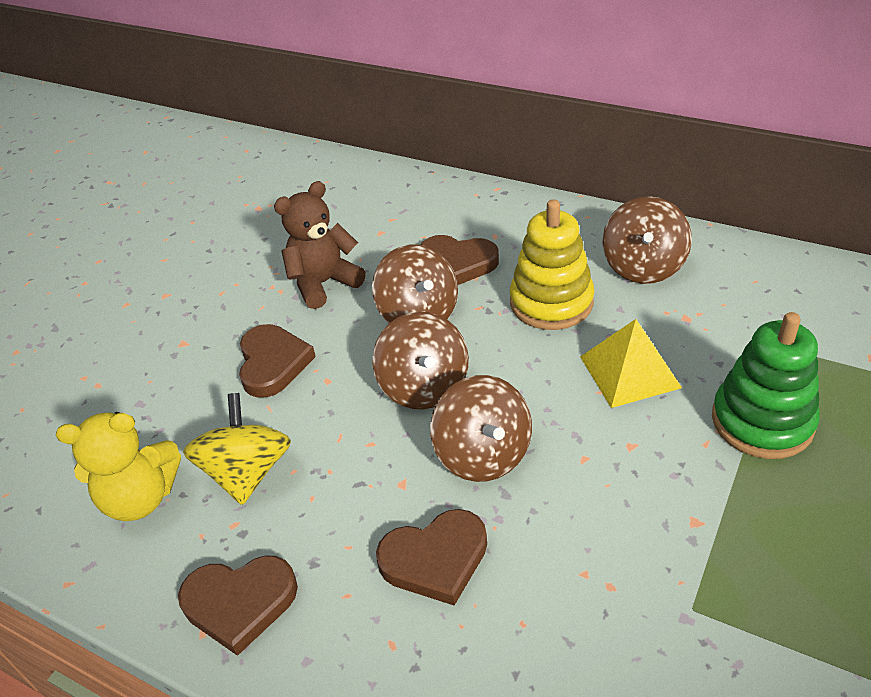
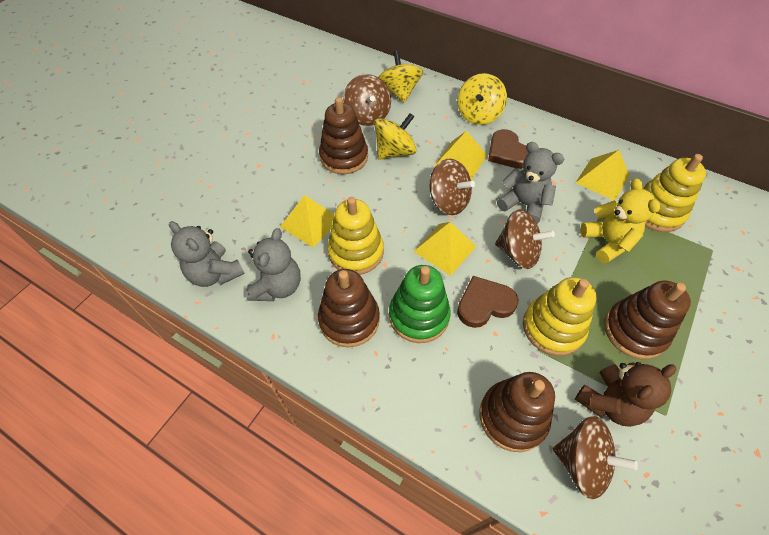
brown heart: 4 -> 2
brown stacking toy: 0 -> 4
grey teddy bear: 0 -> 3
yellow pyramid: 1 -> 4
yellow spinning top: 1 -> 3
yellow stacking toy: 1 -> 3

